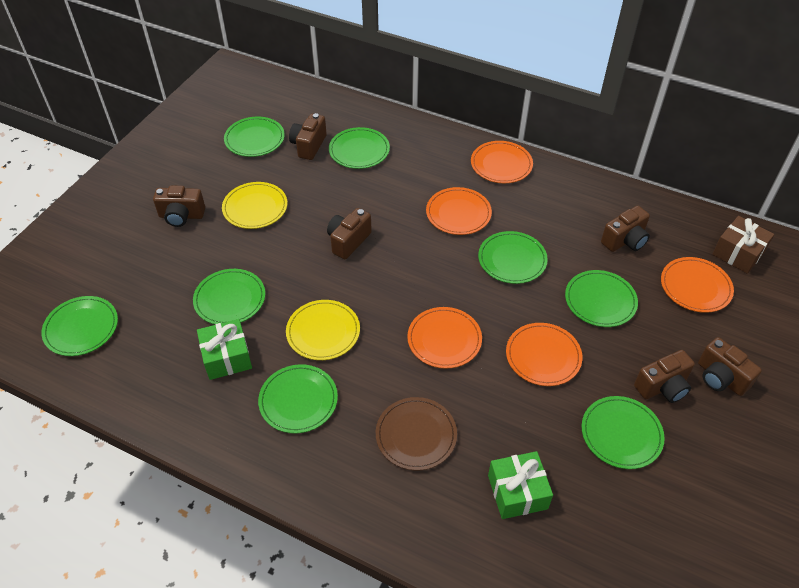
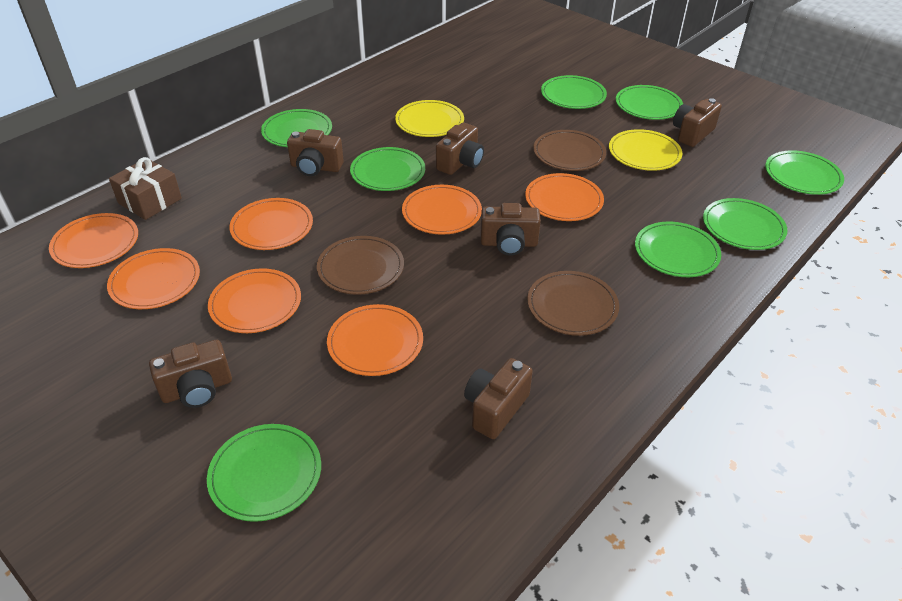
brown plate: 1 -> 3
green gift: 2 -> 0
orange plate: 5 -> 7

